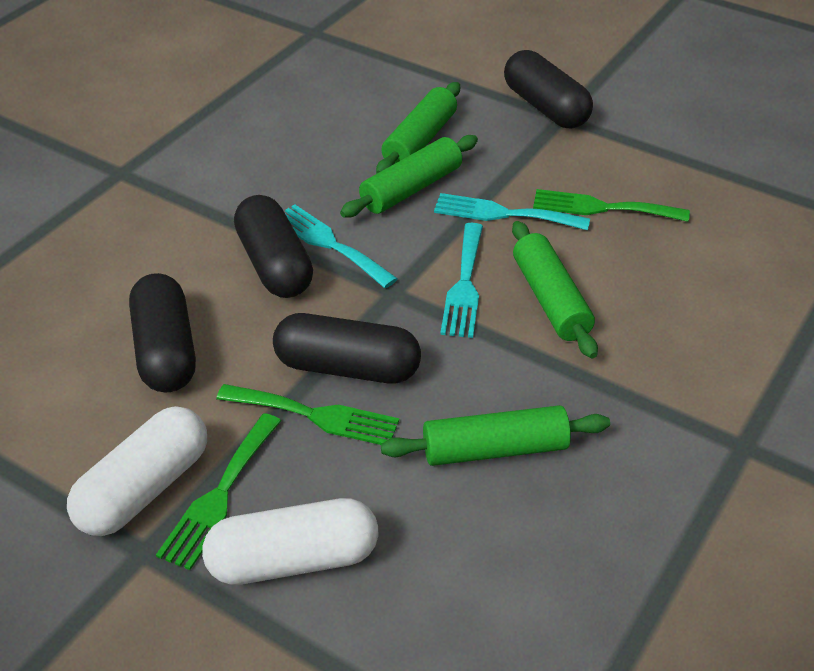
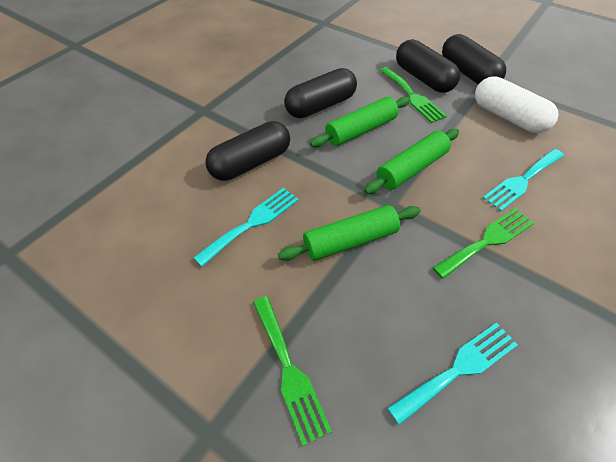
green rolling pin: 4 -> 3
white capsule: 2 -> 1

